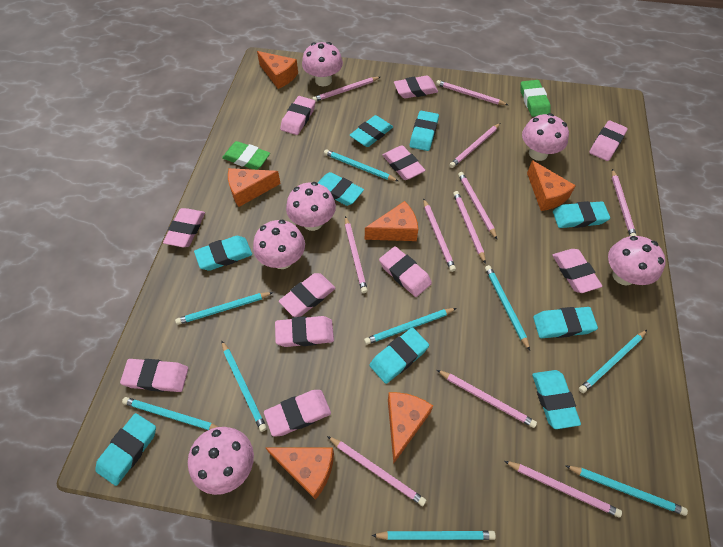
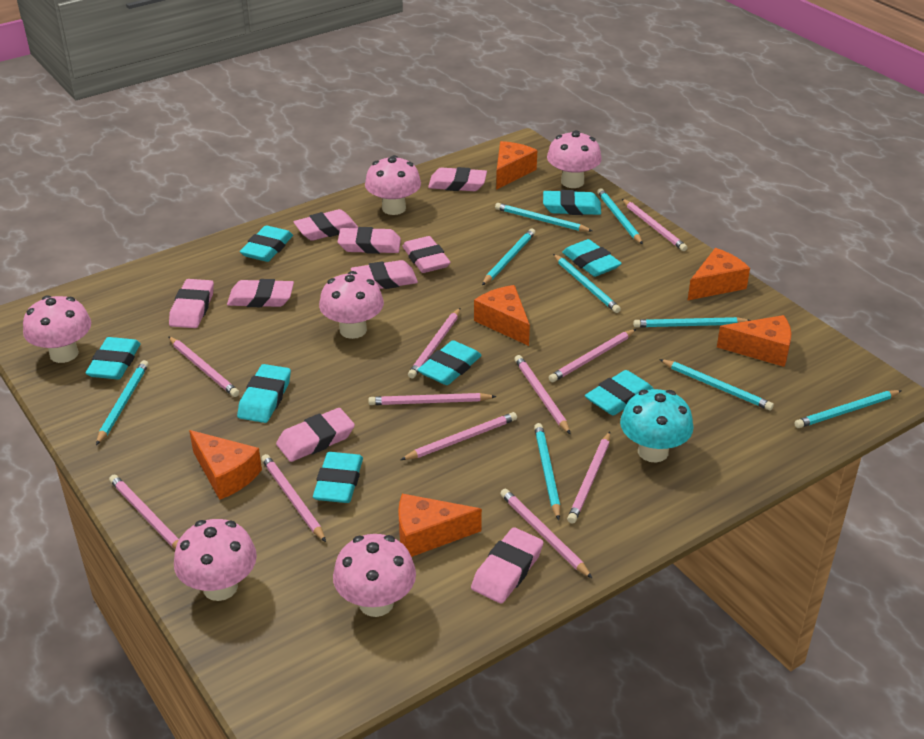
green eraser: 2 -> 0
pink eraser: 11 -> 9
turquoise eraser: 9 -> 8
turquoise mushroom: 0 -> 1

